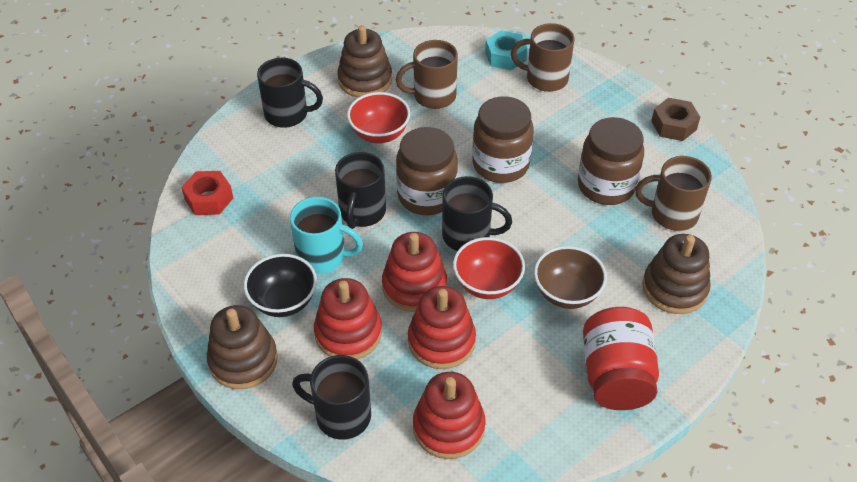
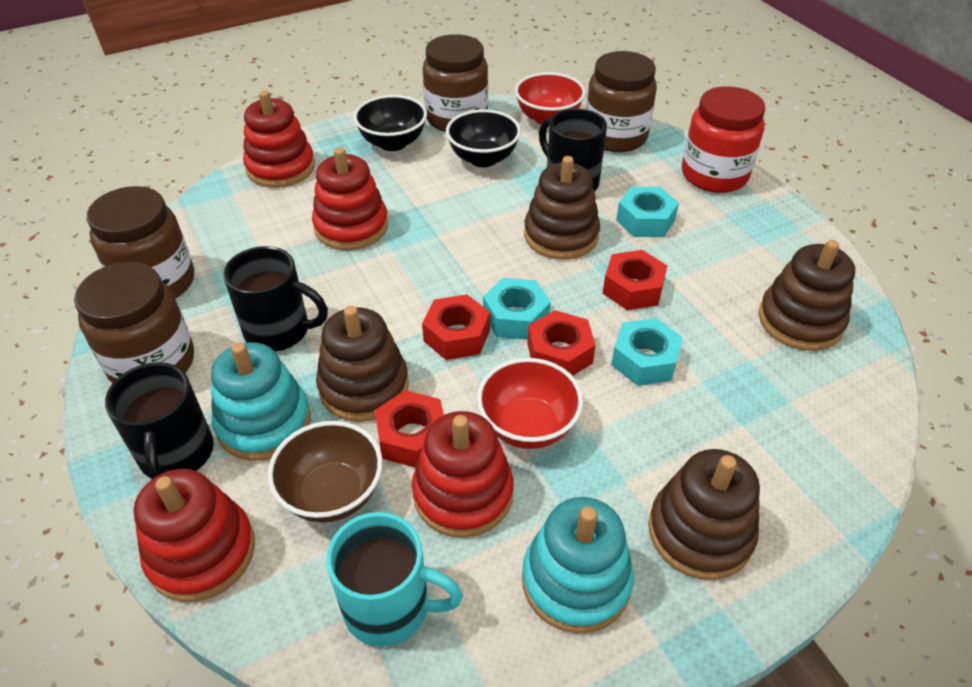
black bowl: 1 -> 2
black mug: 4 -> 3
brown jar: 3 -> 4
brown mug: 3 -> 0
brown nut: 1 -> 0
brown stacking toy: 3 -> 4
red nut: 1 -> 4
turquoise nut: 1 -> 3
turquoise stacking toy: 0 -> 2

